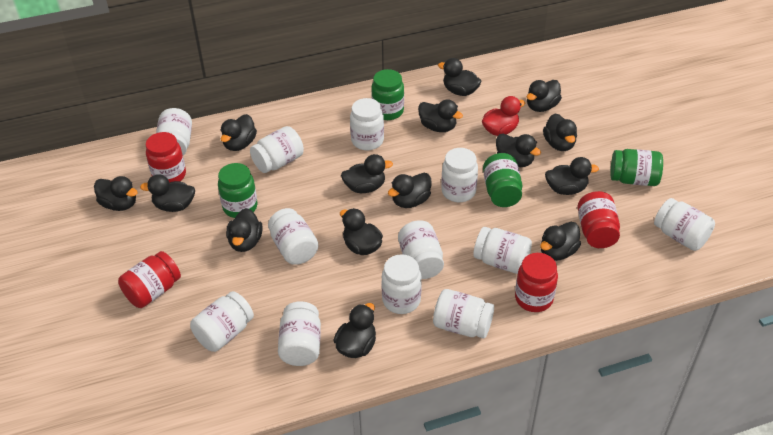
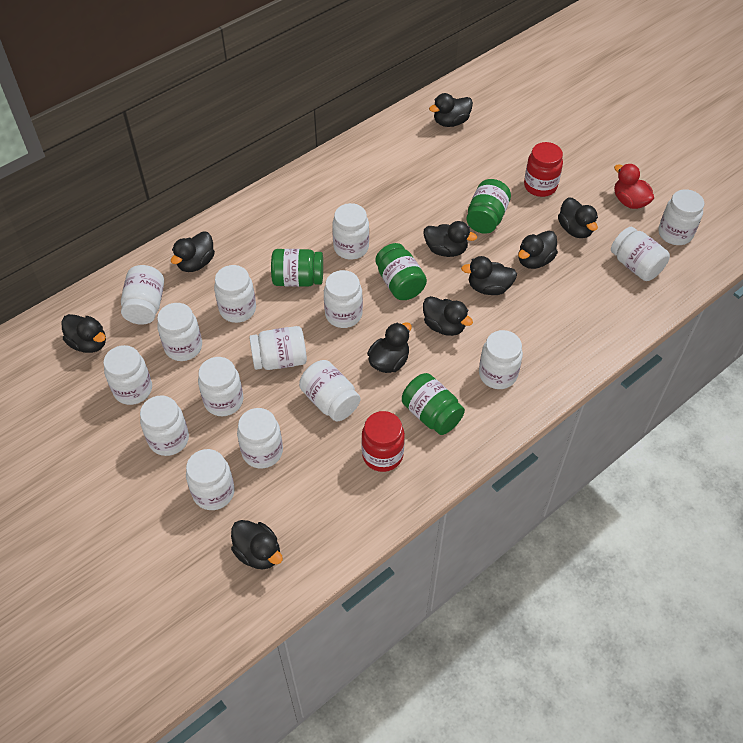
black duck: 15 -> 10
red jar: 4 -> 2
white jar: 12 -> 15

